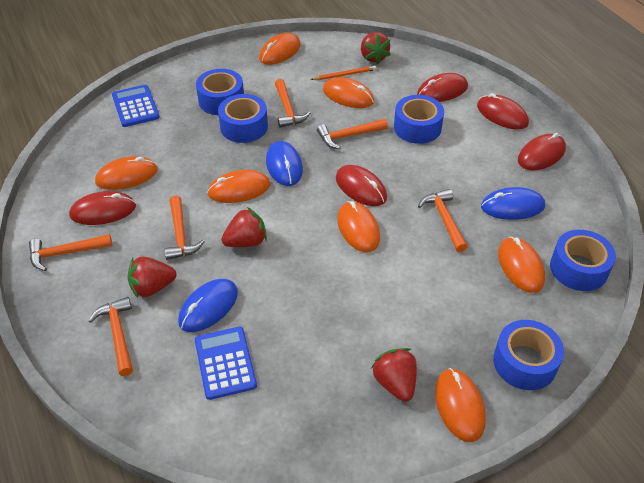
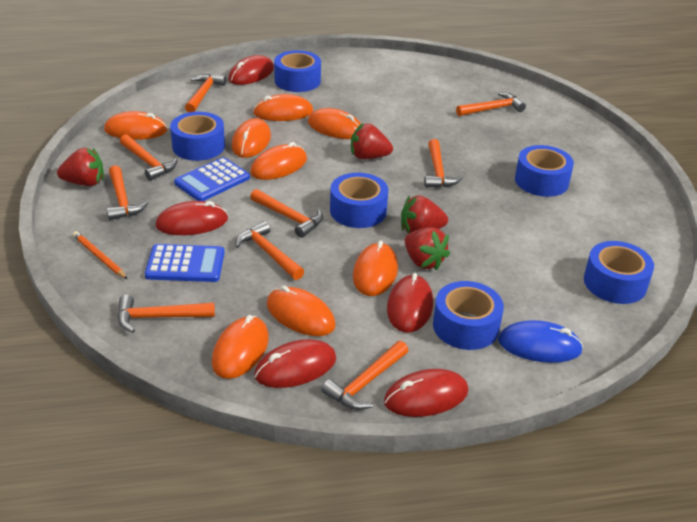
blue mouse: 3 -> 1
blue tape: 5 -> 6
orange hammer: 6 -> 9
orange mouse: 7 -> 8

